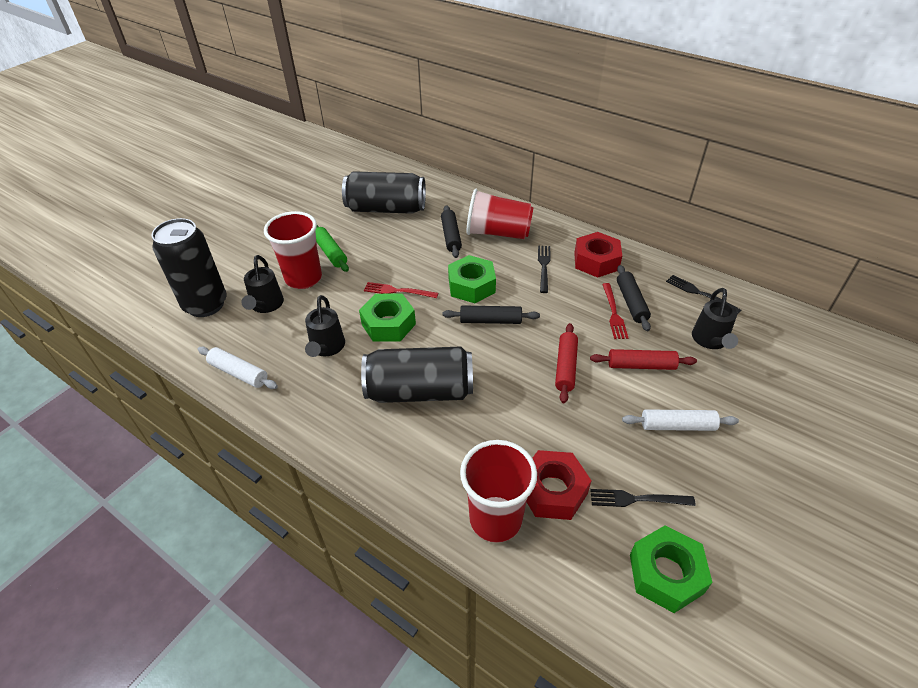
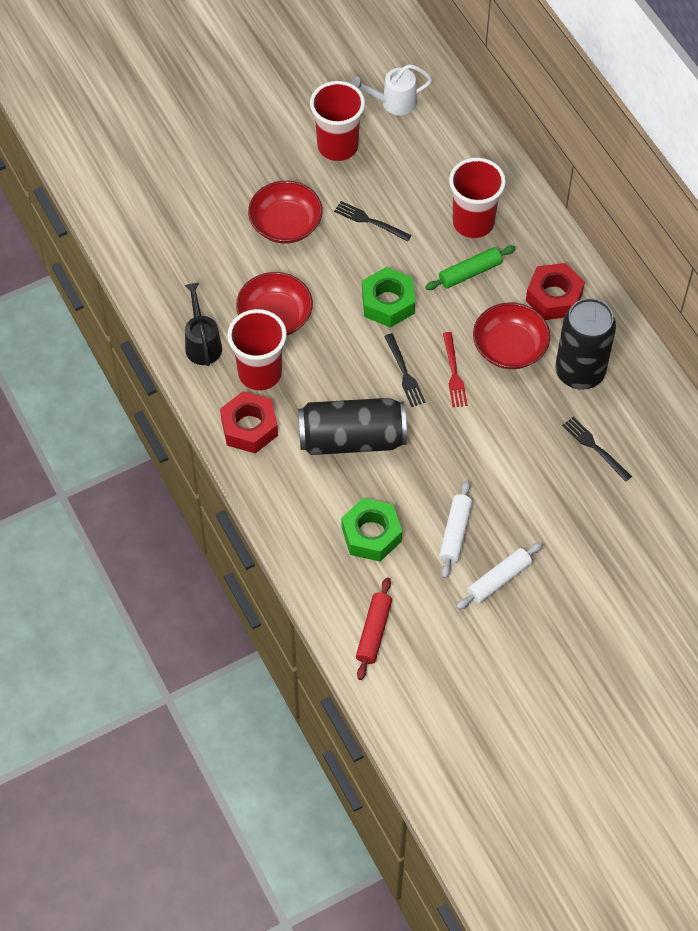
black can: 3 -> 2
black rolling pin: 3 -> 0
black watering can: 3 -> 1
green nut: 3 -> 2
red bowl: 0 -> 3
red fork: 2 -> 1
red rolling pin: 2 -> 1
white watering can: 0 -> 1

